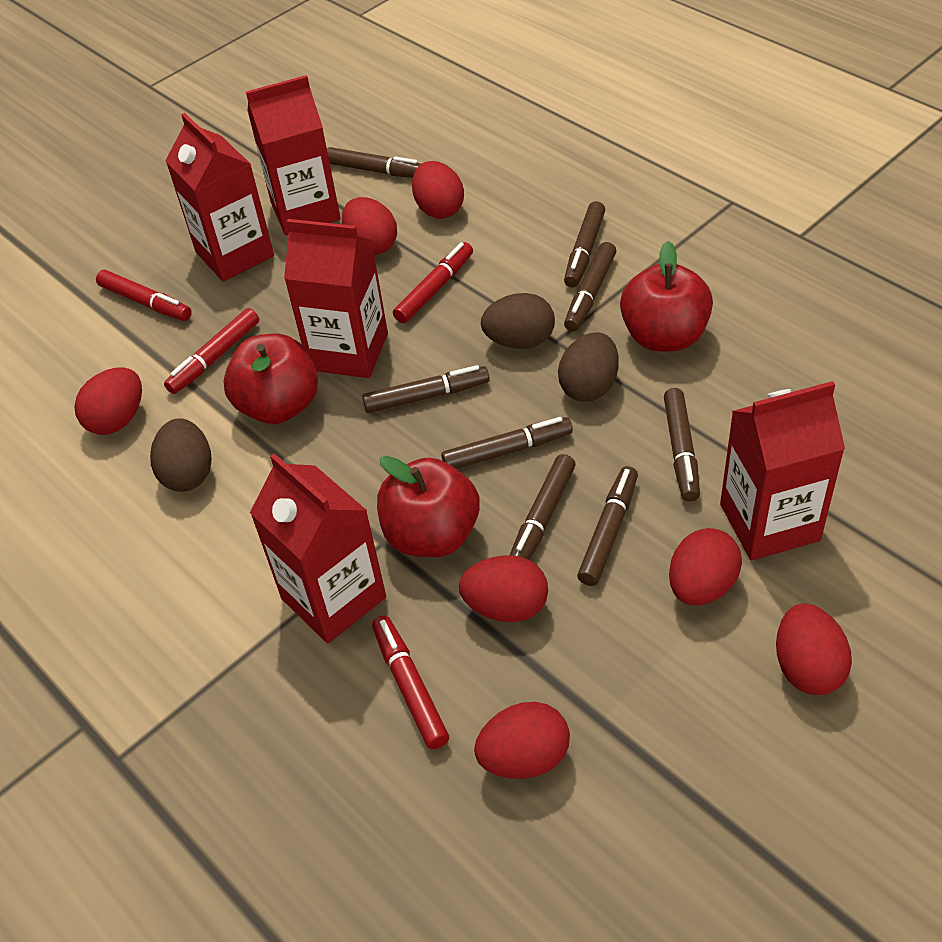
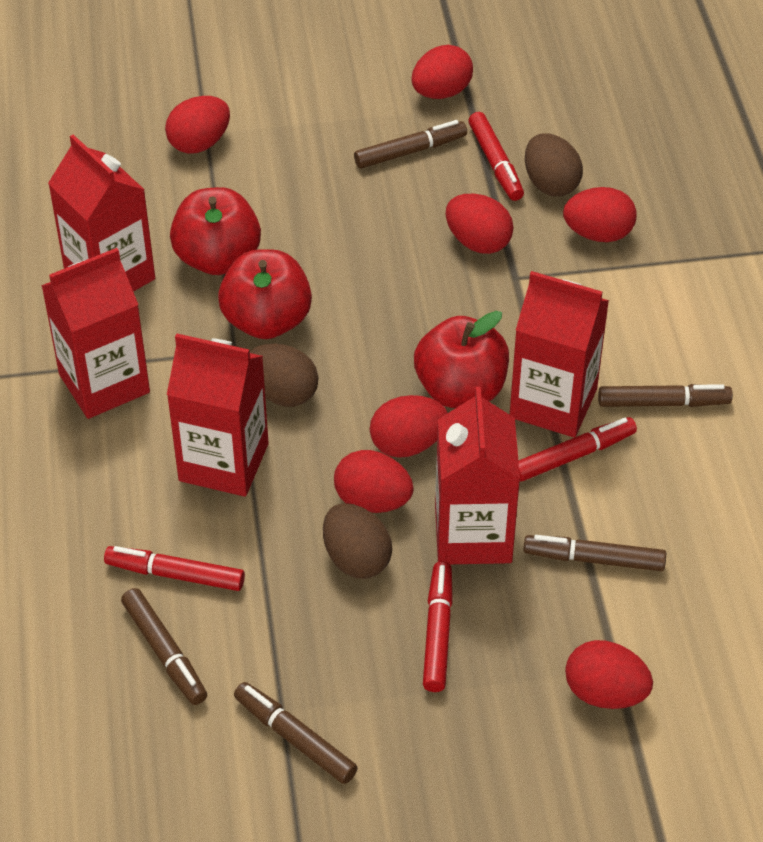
brown marker: 8 -> 5

